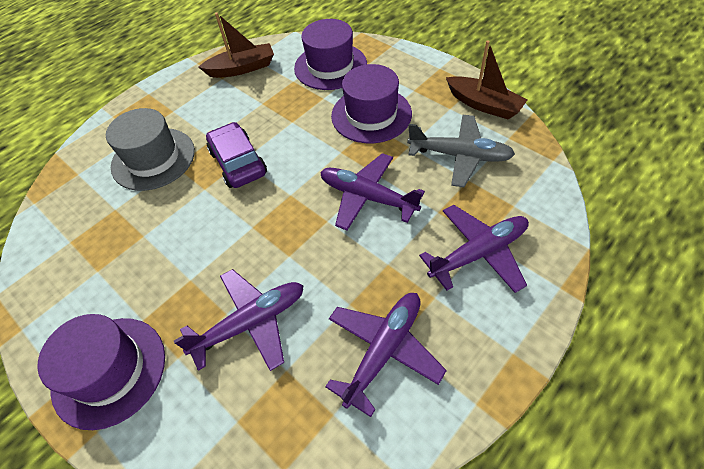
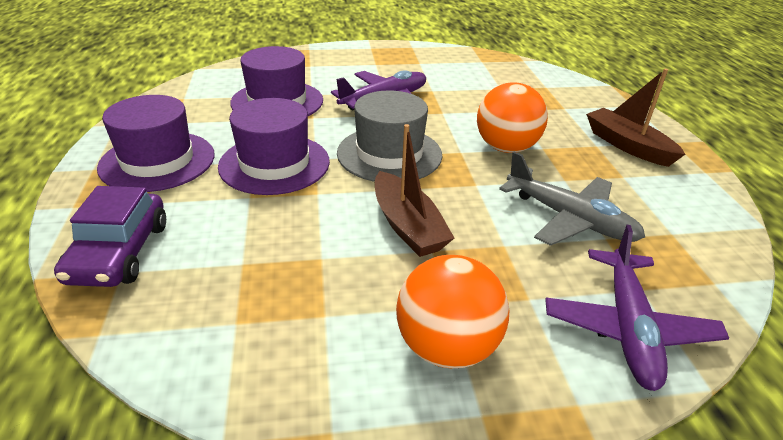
orange ball: 0 -> 2
purple plane: 4 -> 2

